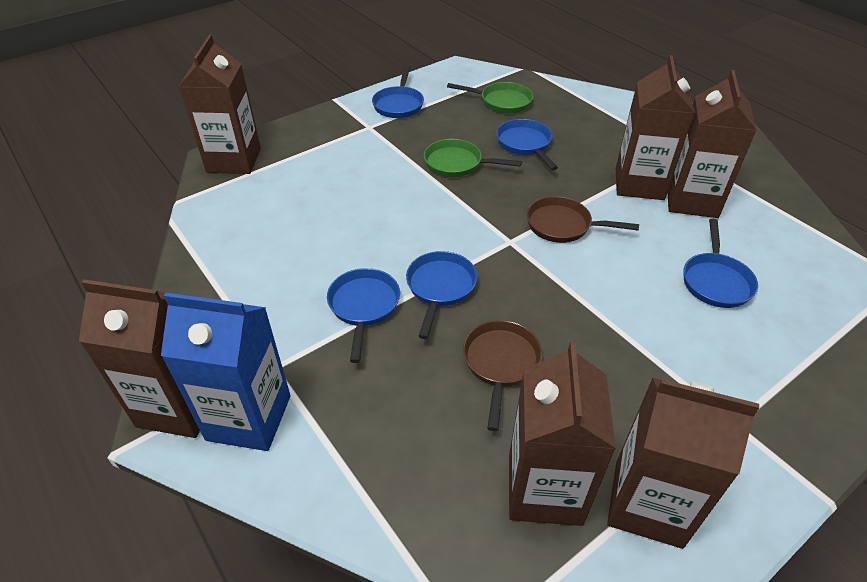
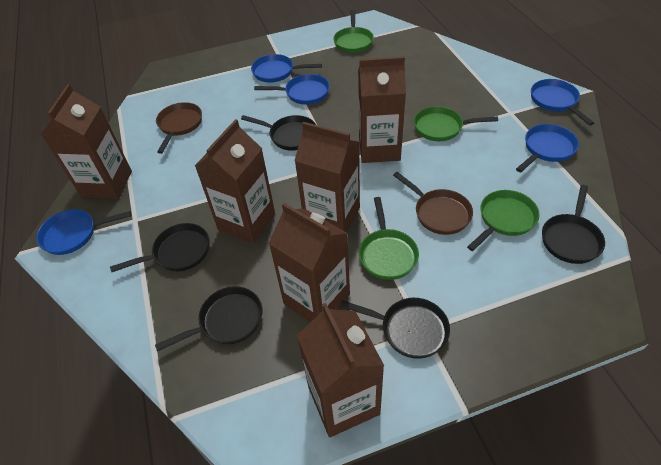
black pan: 0 -> 5
blue carton: 1 -> 0
green pan: 2 -> 4

